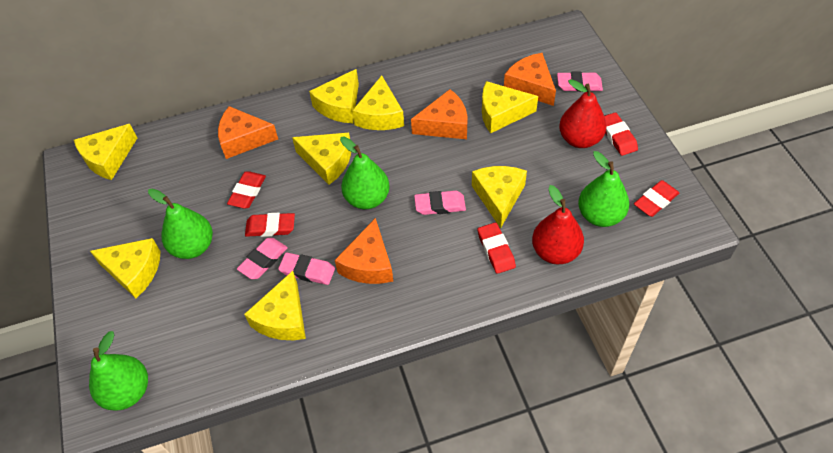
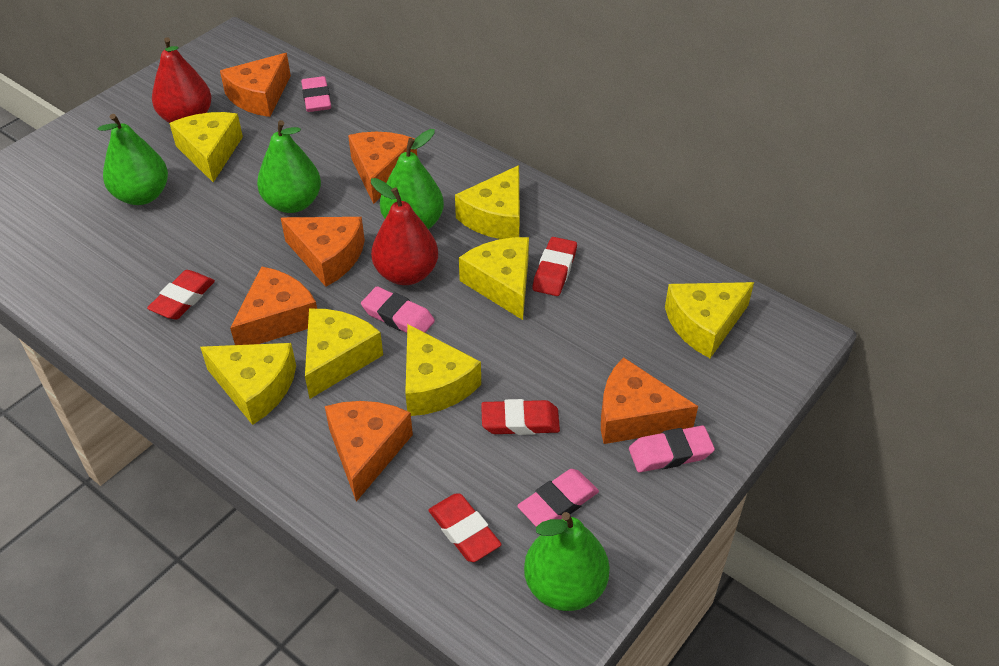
orange cheese: 4 -> 6
red eraser: 5 -> 4
yellow cheese: 8 -> 7

